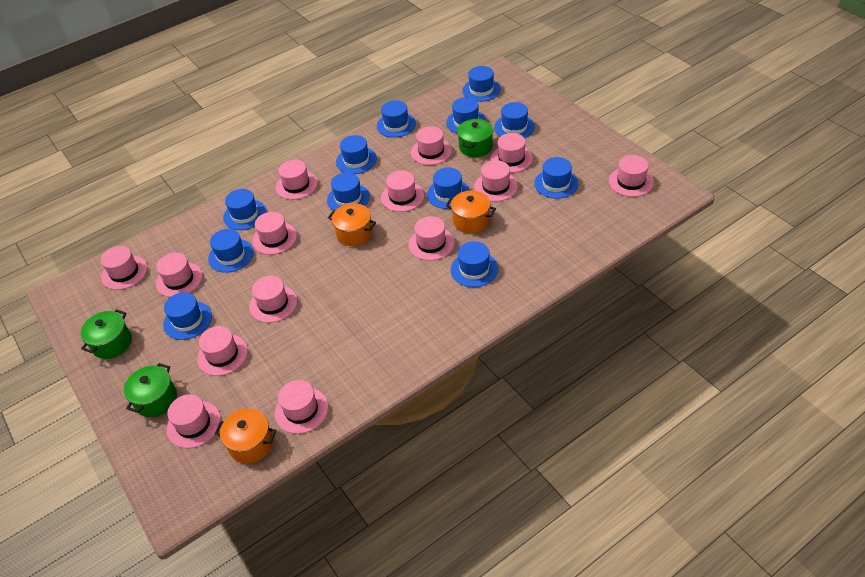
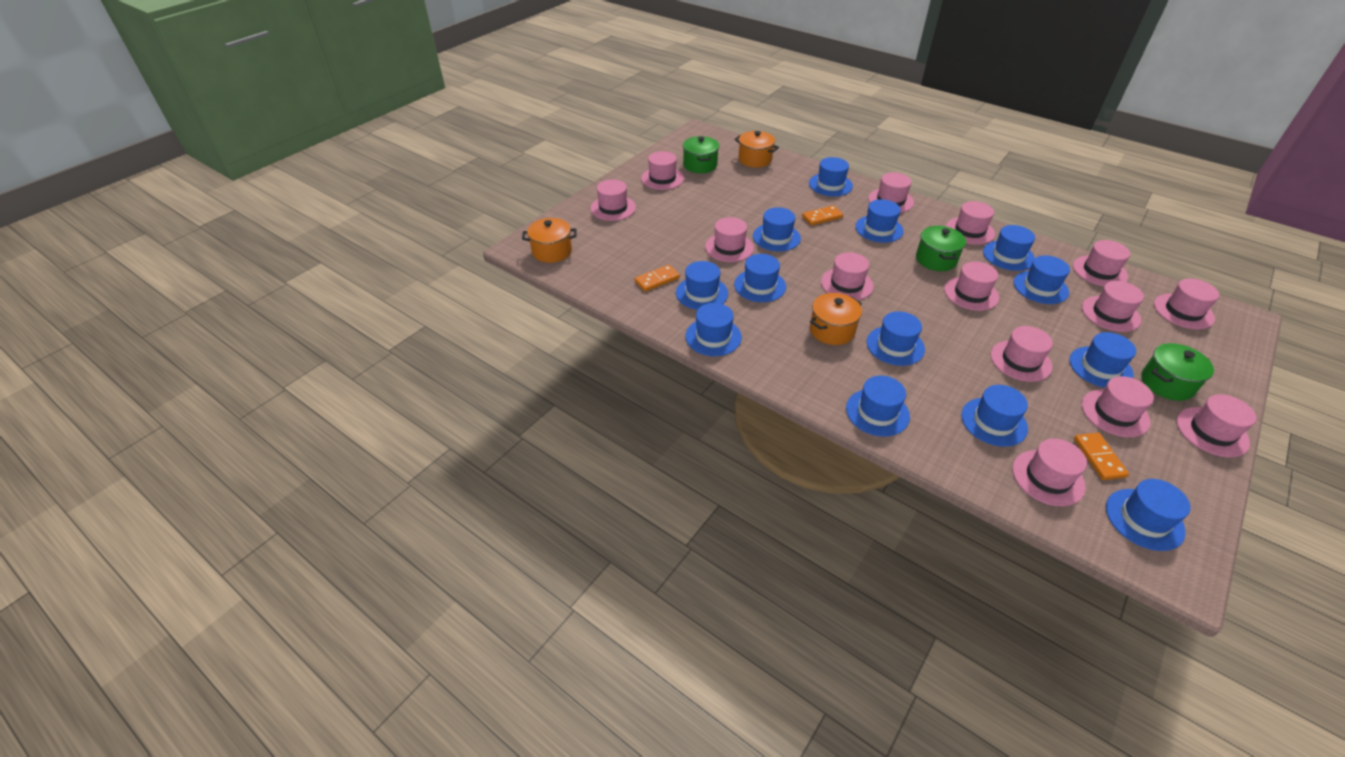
blue hat: 12 -> 13
orange domino: 0 -> 3

